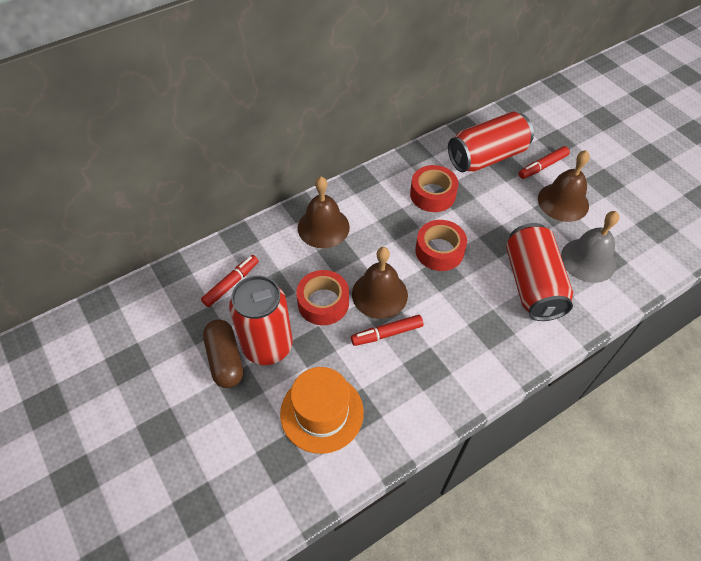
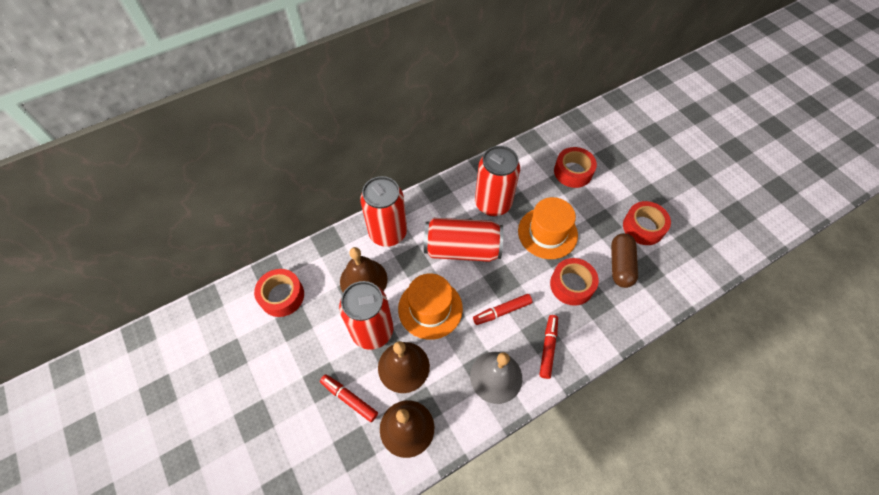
orange hat: 1 -> 2
red can: 3 -> 4
red tape: 3 -> 4

